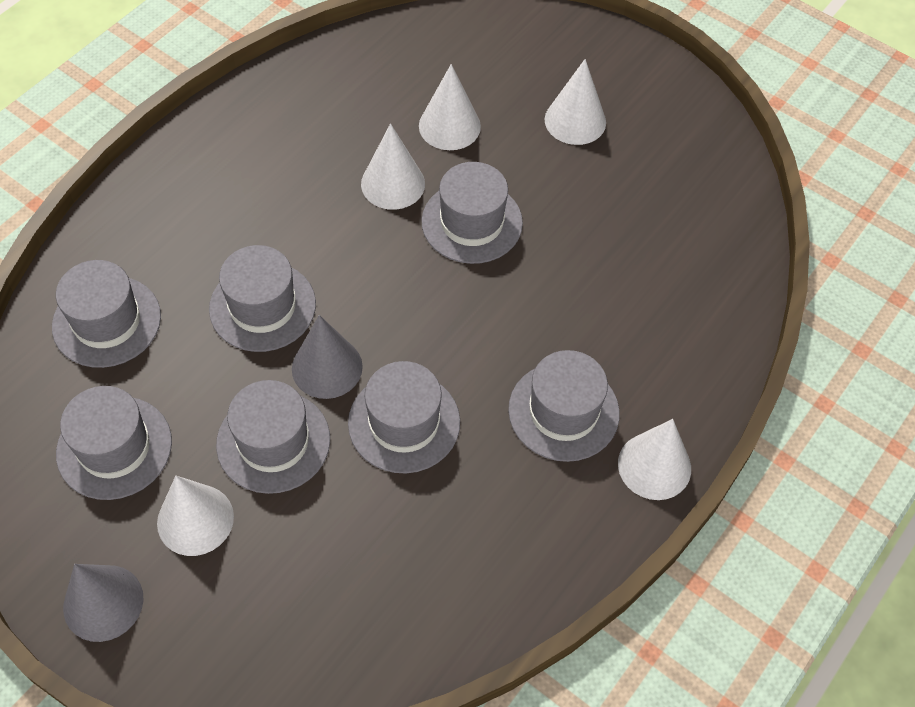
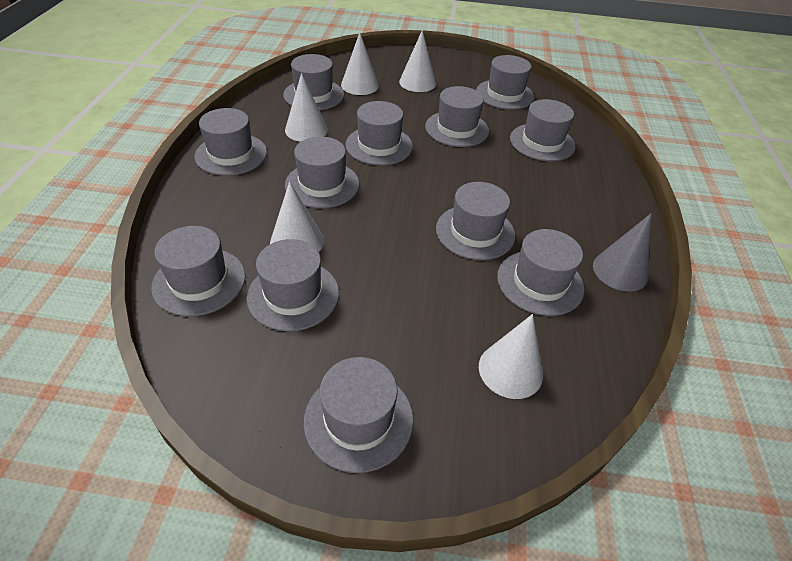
grey cone: 2 -> 1
grey hat: 7 -> 12

